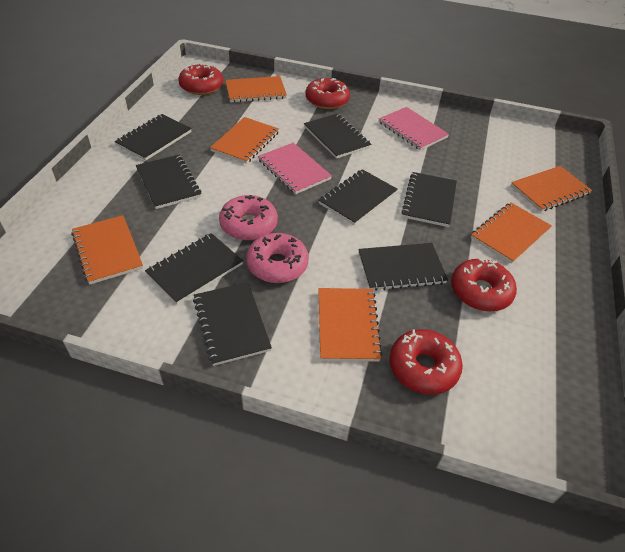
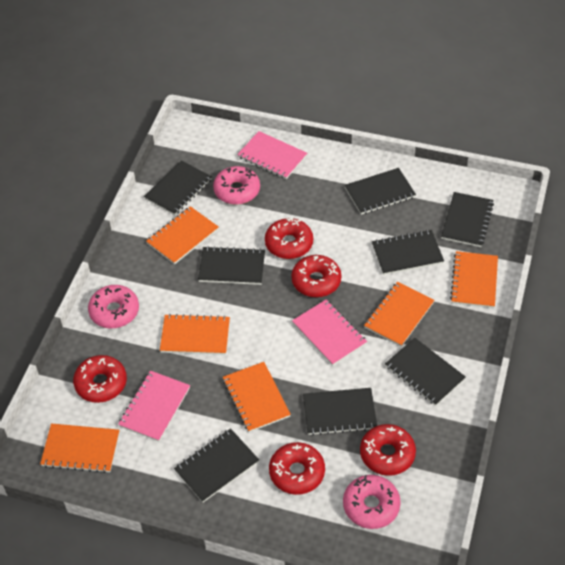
pink donut: 2 -> 3
pink notebook: 2 -> 3
red donut: 4 -> 5

